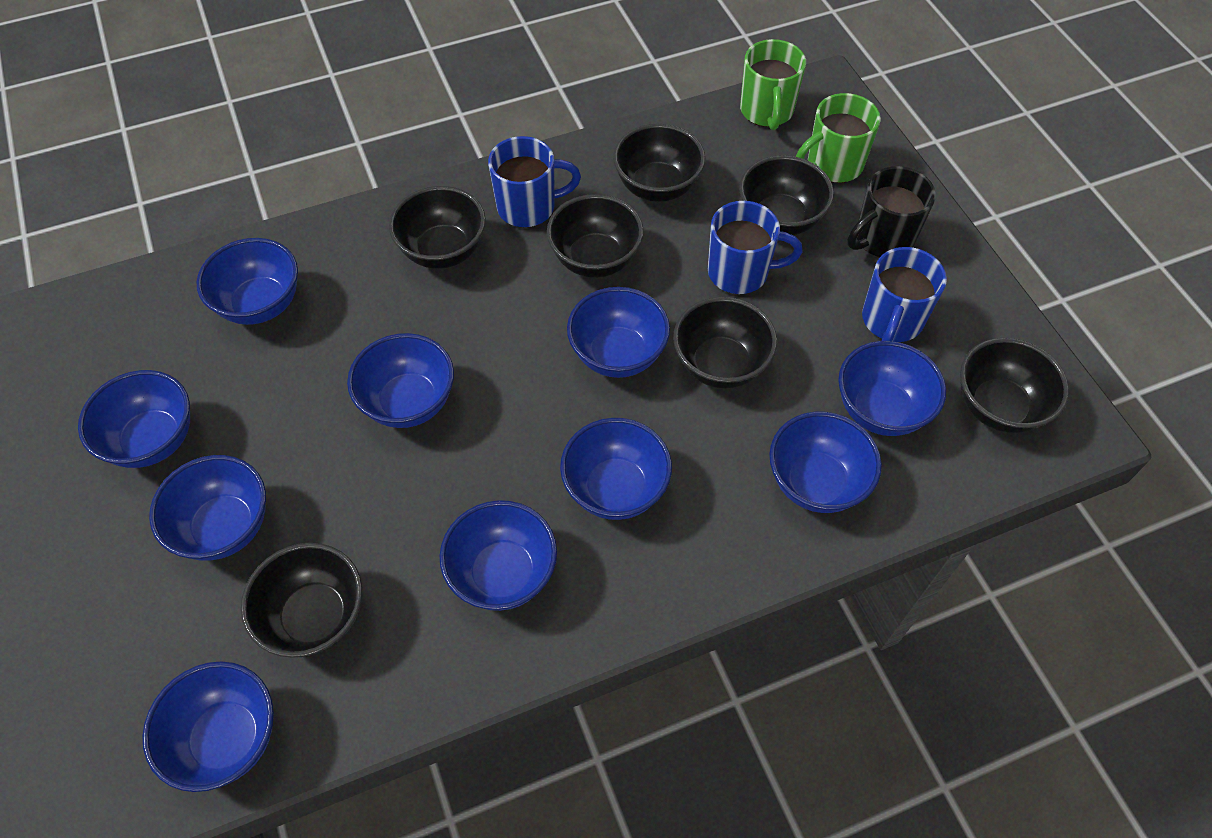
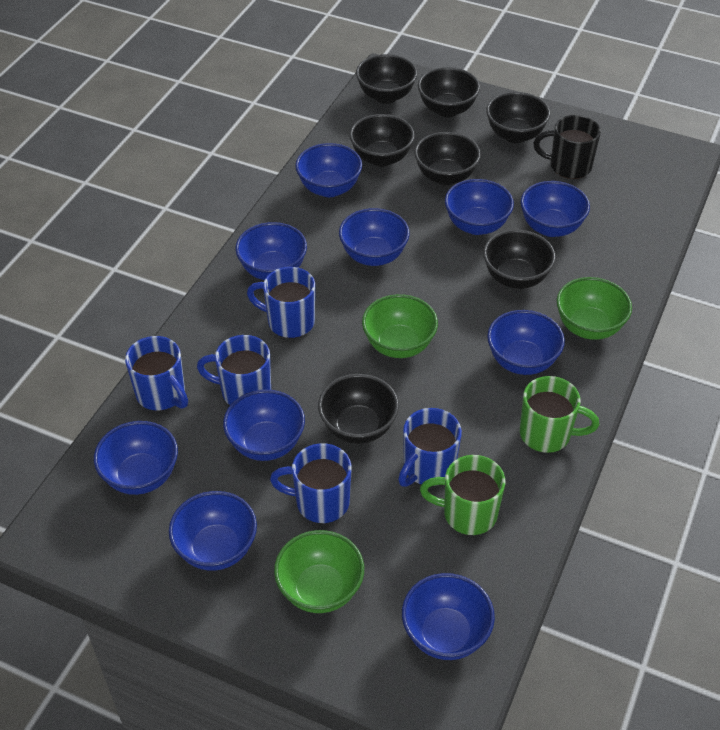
blue mug: 3 -> 5
green bowl: 0 -> 3

